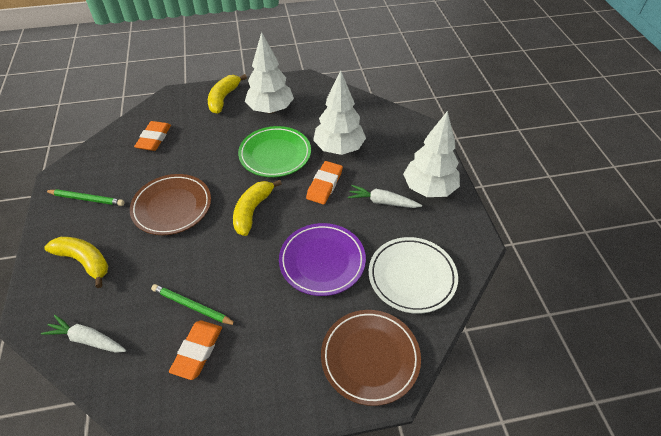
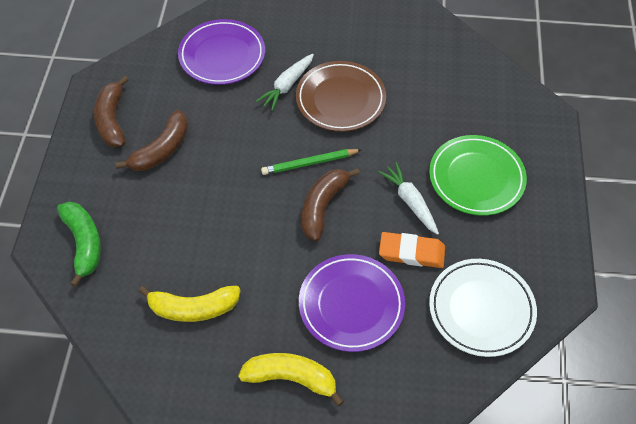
brown banana: 0 -> 3
brown plate: 2 -> 1
green banana: 0 -> 1
green pencil: 2 -> 1
orange eraser: 3 -> 1
purple plate: 1 -> 2
white tree: 3 -> 0
yellow banana: 3 -> 2

